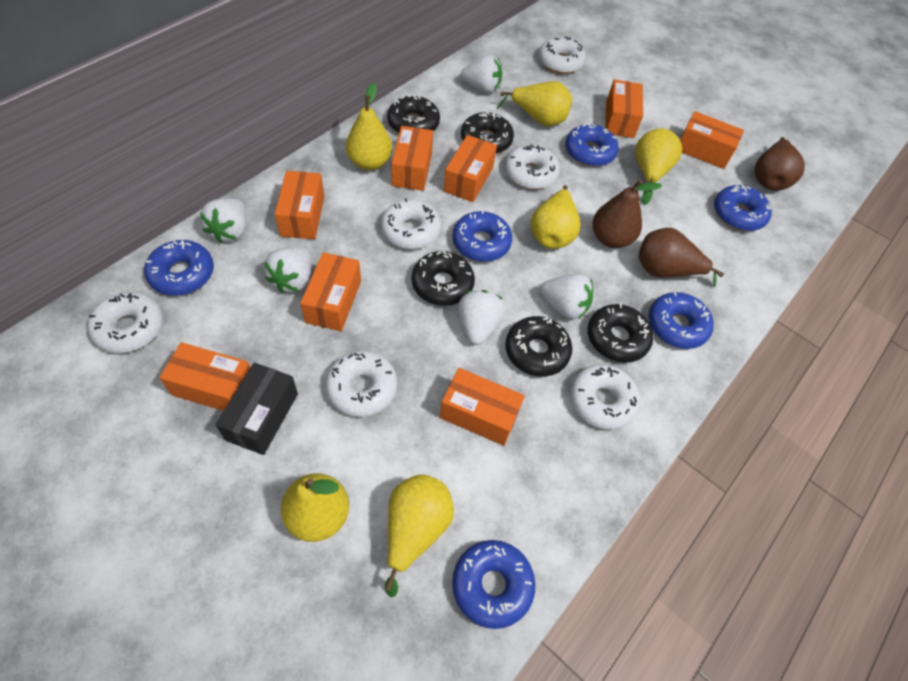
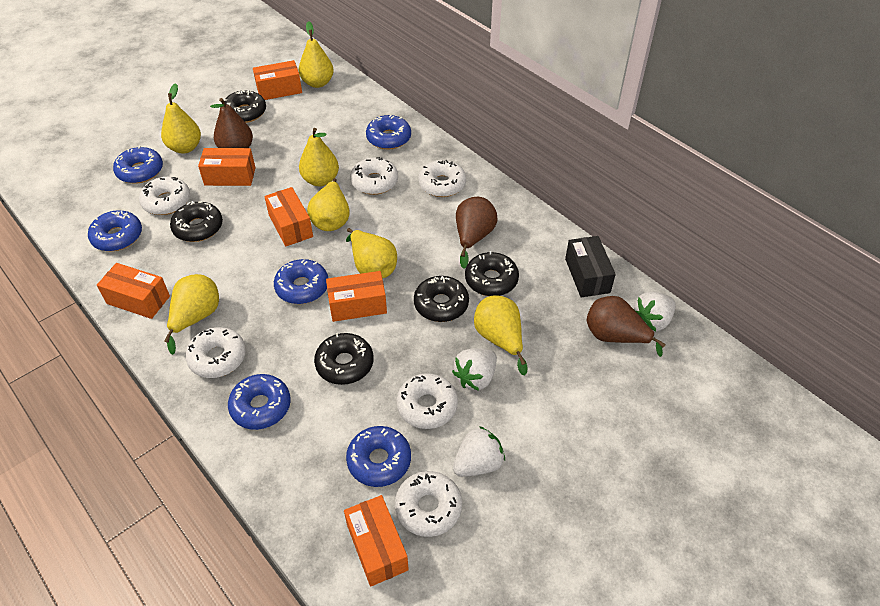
orange box: 8 -> 6
white strawberry: 5 -> 3
yellow pear: 6 -> 7

